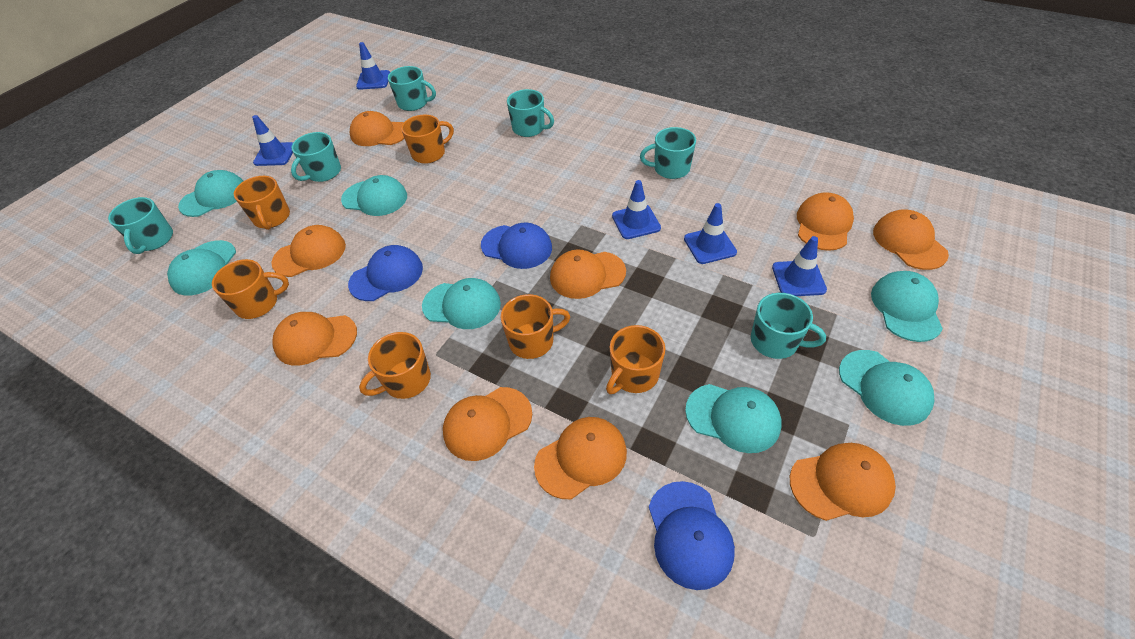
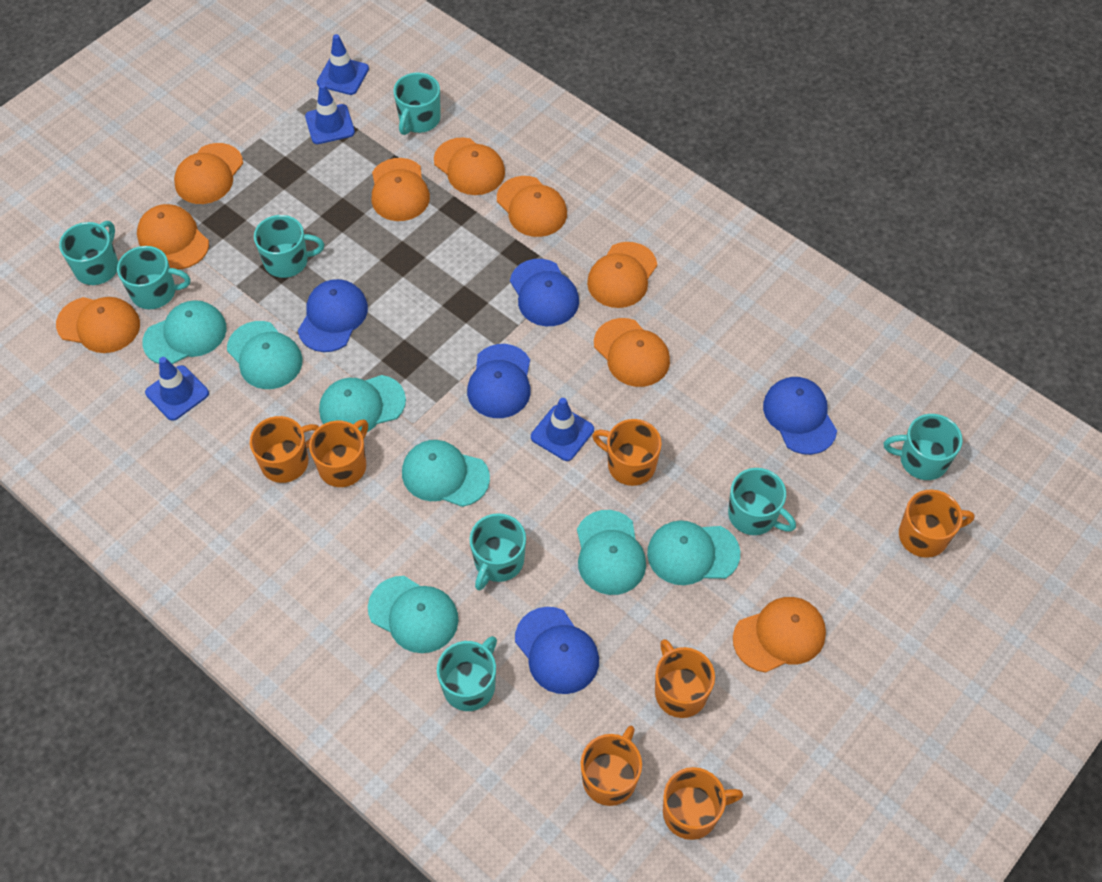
blue cap: 3 -> 5
blue traffic cone: 5 -> 4
orange mug: 6 -> 7
turquoise mug: 6 -> 8

